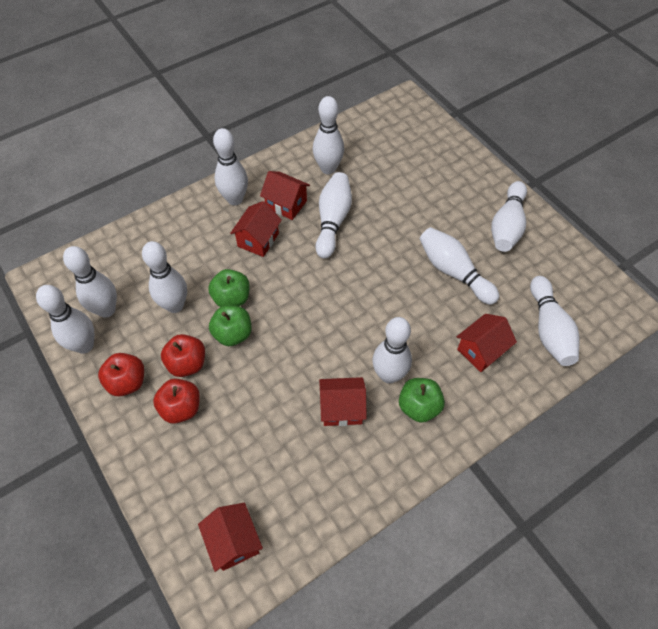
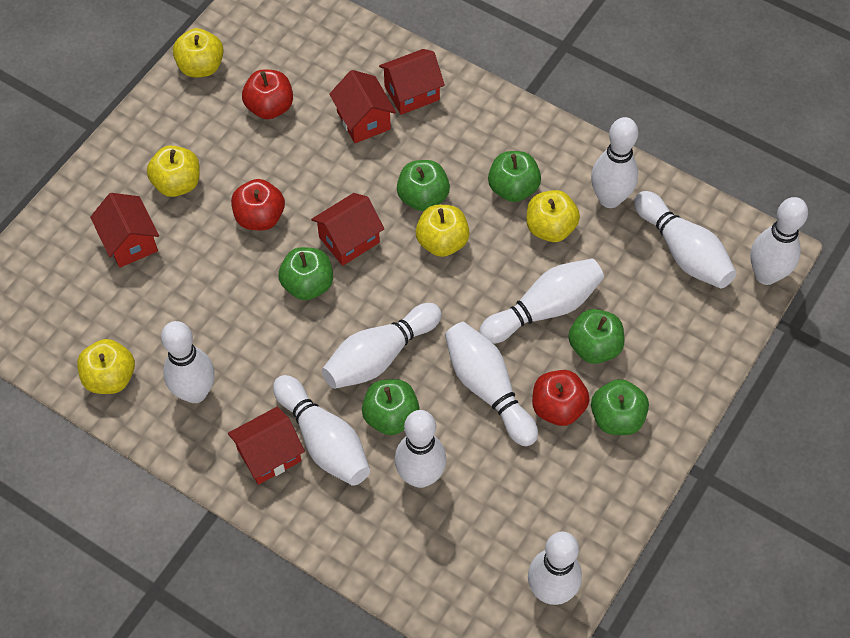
green apple: 3 -> 6
yellow apple: 0 -> 5

